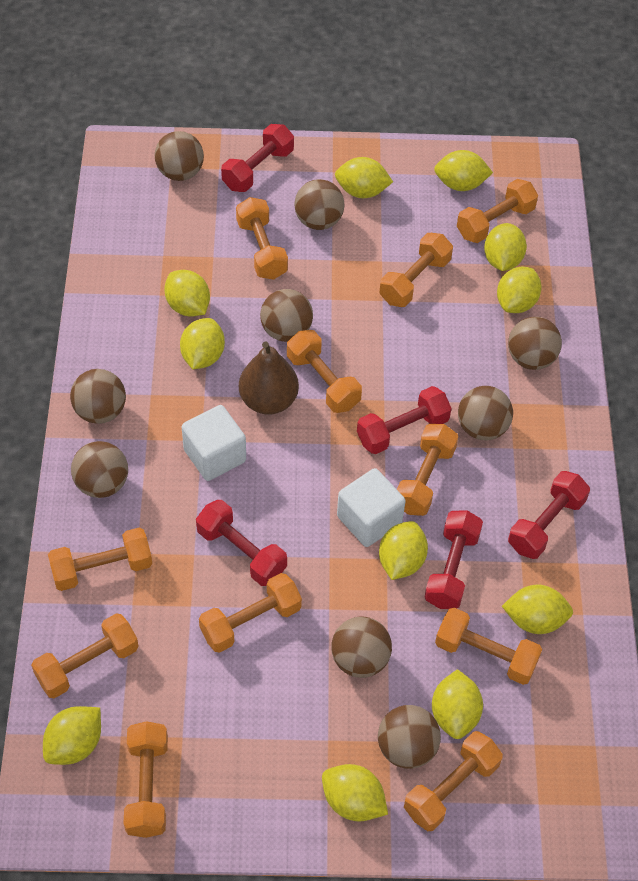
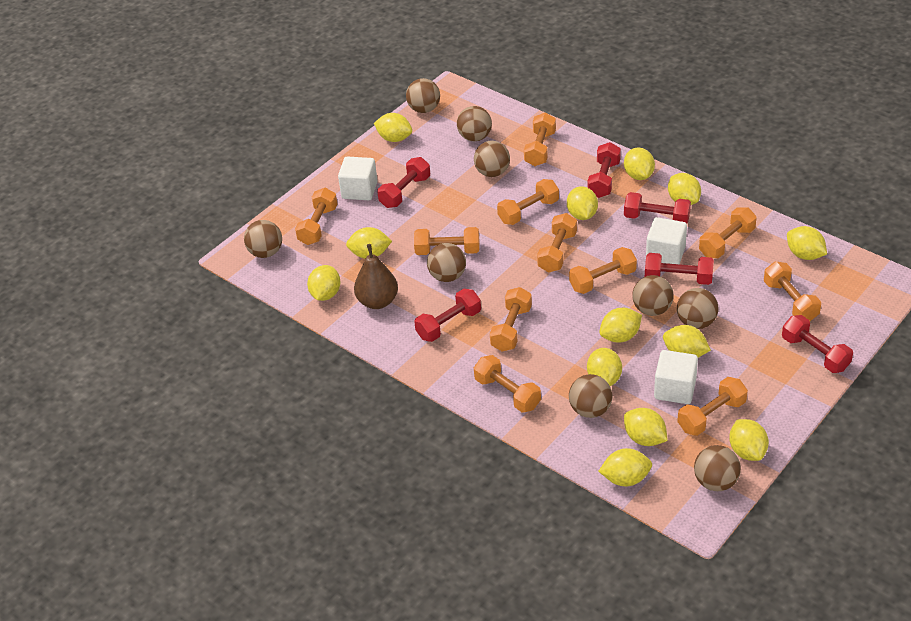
red dumbbell: 5 -> 6
white cube: 2 -> 3
yellow lemon: 11 -> 13

